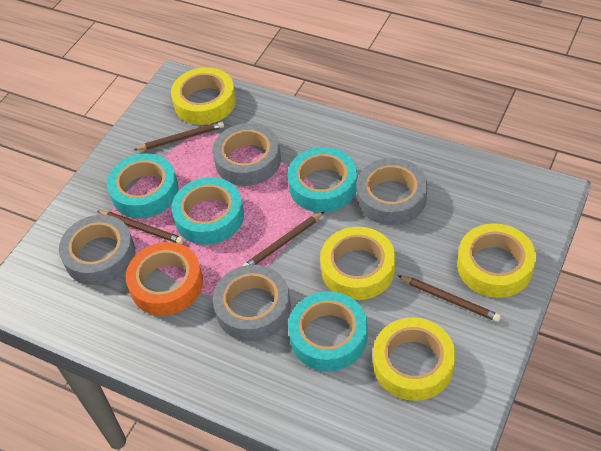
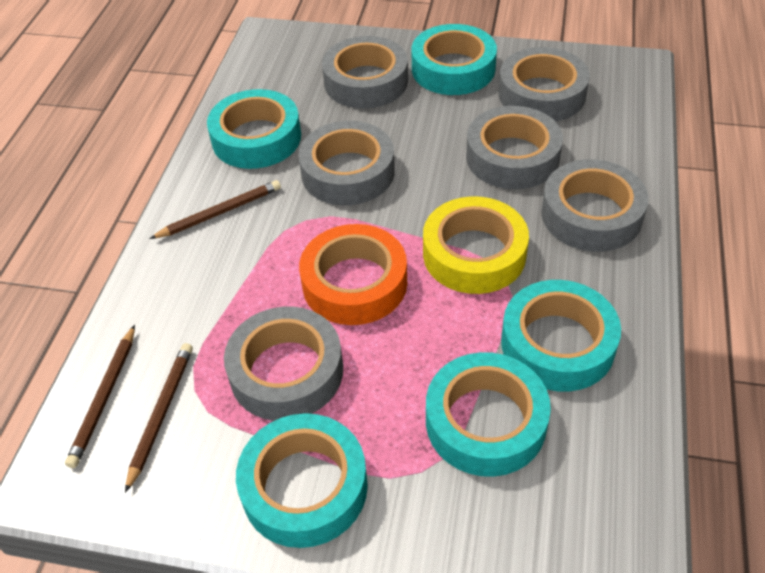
brown pencil: 4 -> 3
grey tape: 4 -> 6
turquoise tape: 4 -> 5
yellow tape: 4 -> 1

